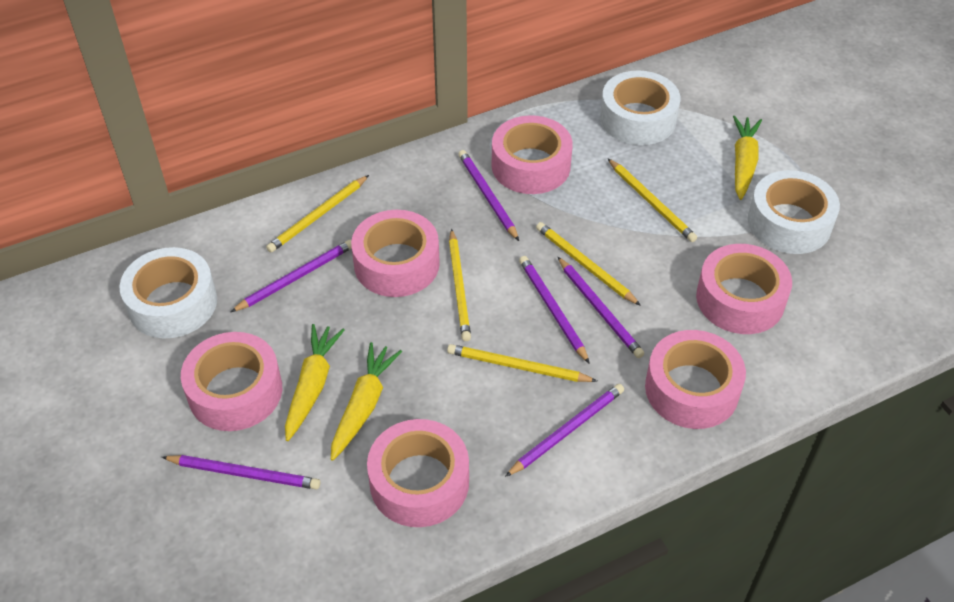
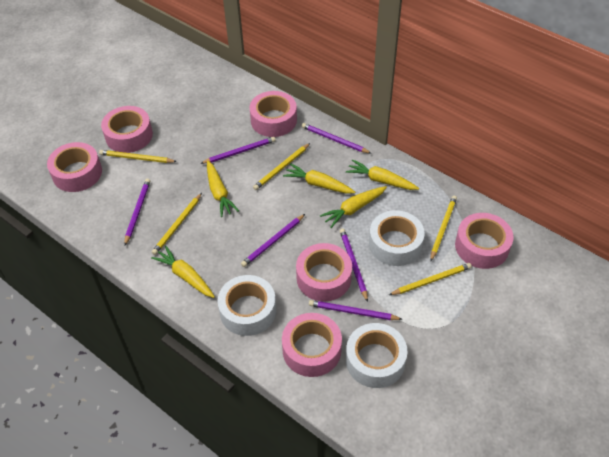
yellow carrot: 3 -> 5

